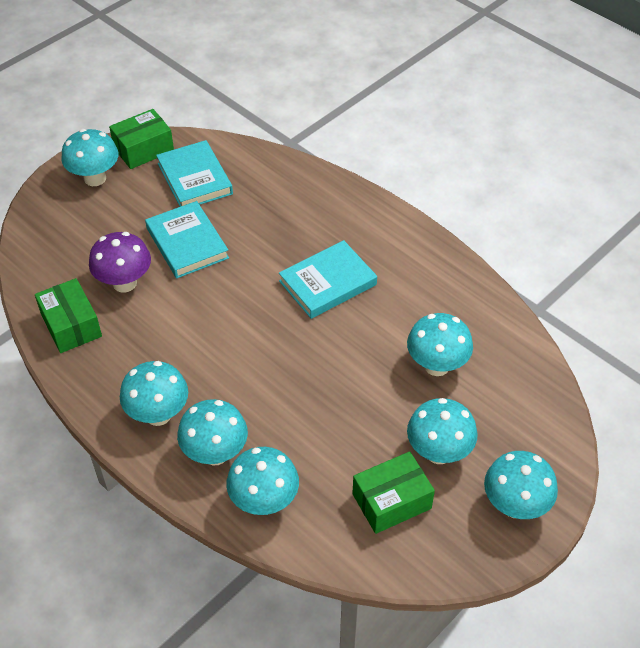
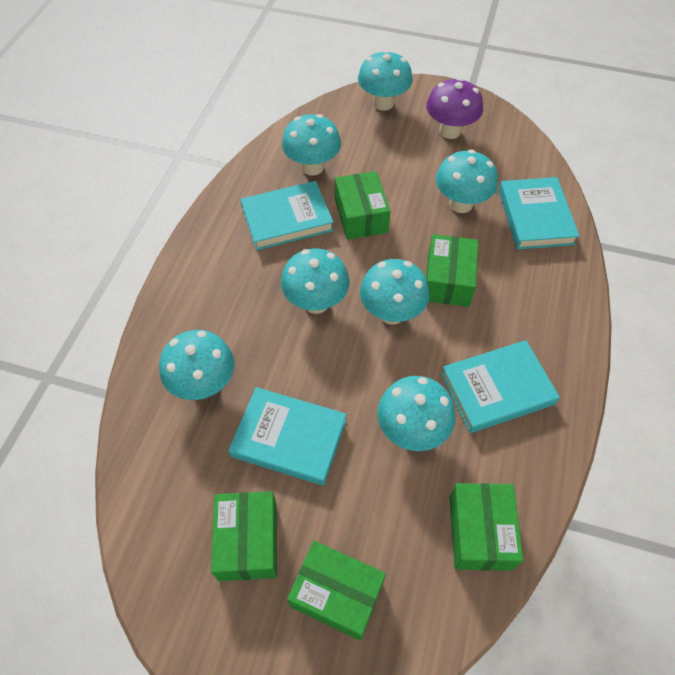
green box: 3 -> 5
turquoise book: 3 -> 4

